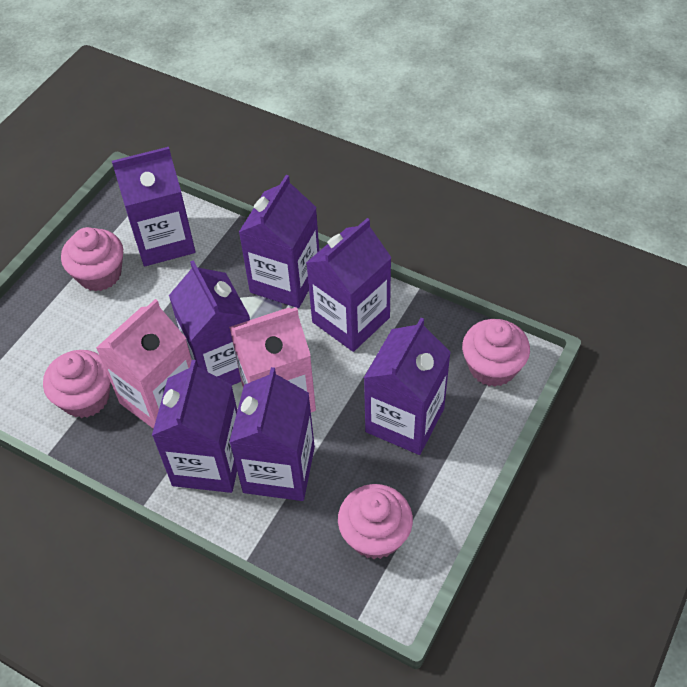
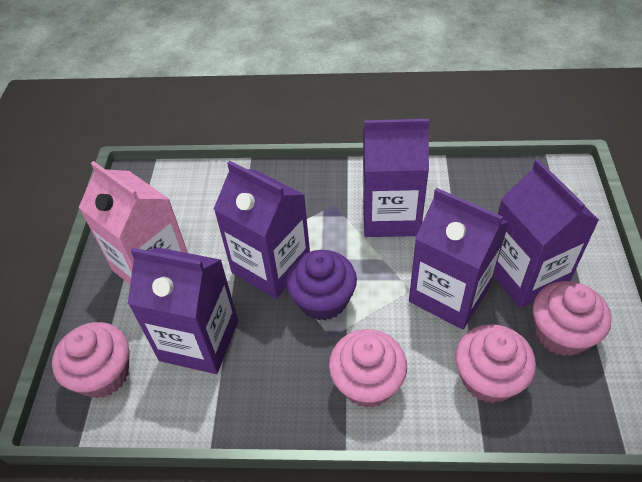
pink carton: 2 -> 1
purple carton: 7 -> 5
purple cupcake: 0 -> 1

